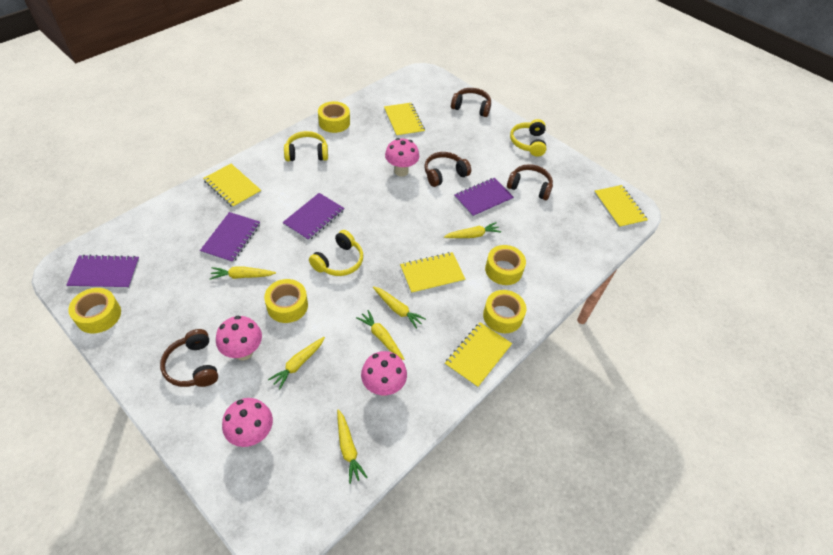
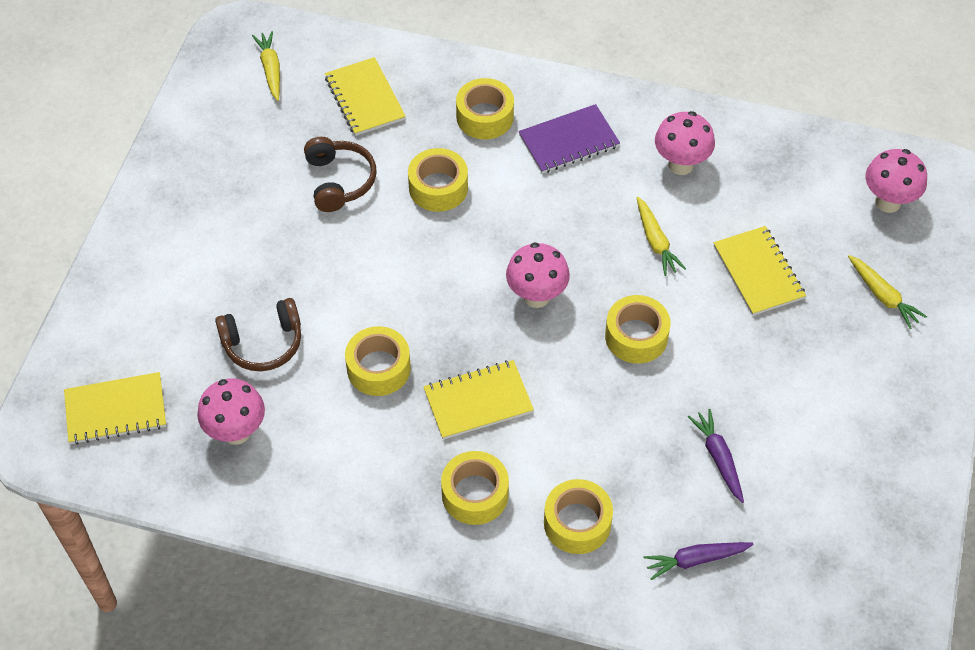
brown headphones: 4 -> 2
purple carrot: 0 -> 2
purple notebook: 4 -> 1
yellow carrot: 6 -> 3
yellow headphones: 3 -> 0
yellow notebook: 5 -> 4
yellow tape: 5 -> 6

